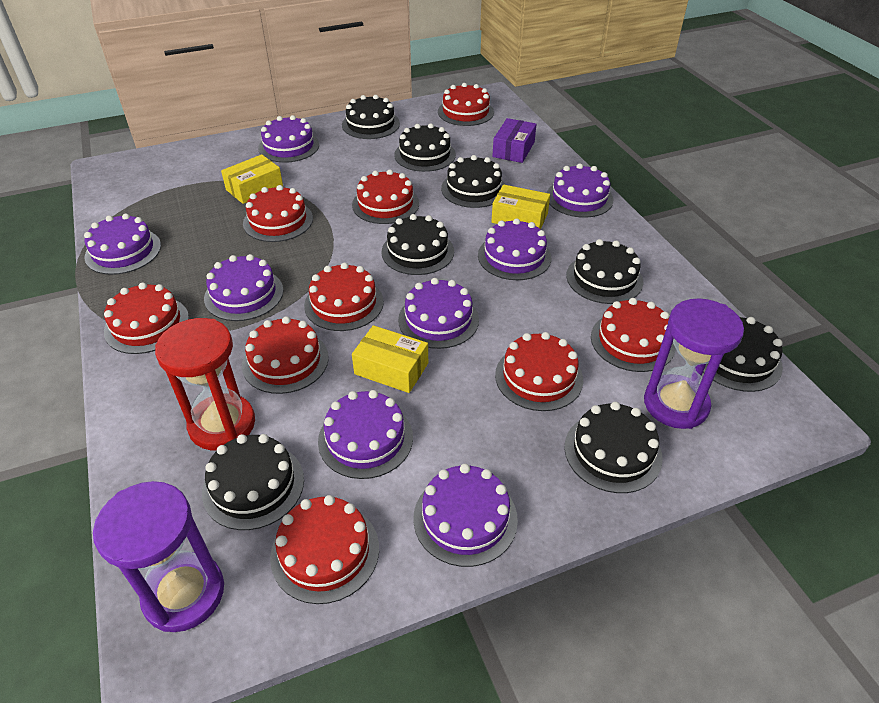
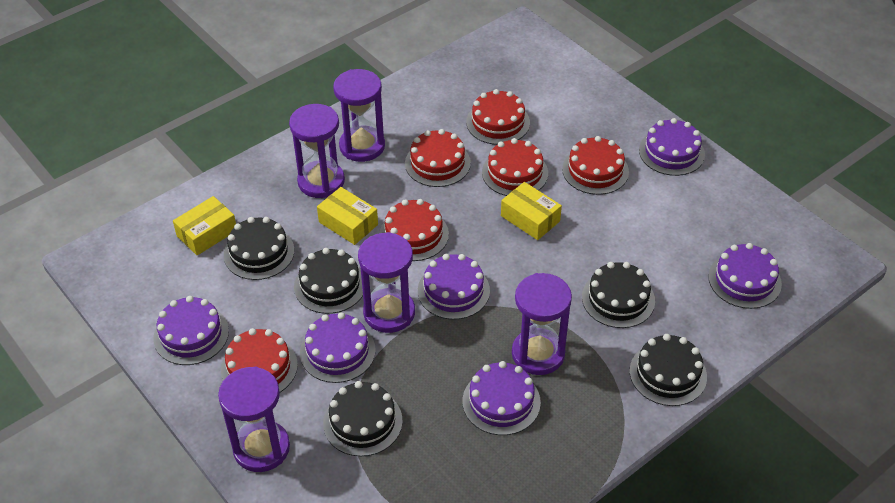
black cake: 8 -> 5
purple box: 1 -> 0
purple cake: 8 -> 6
purple hourglass: 2 -> 5
red cake: 9 -> 6
red hourglass: 1 -> 0

